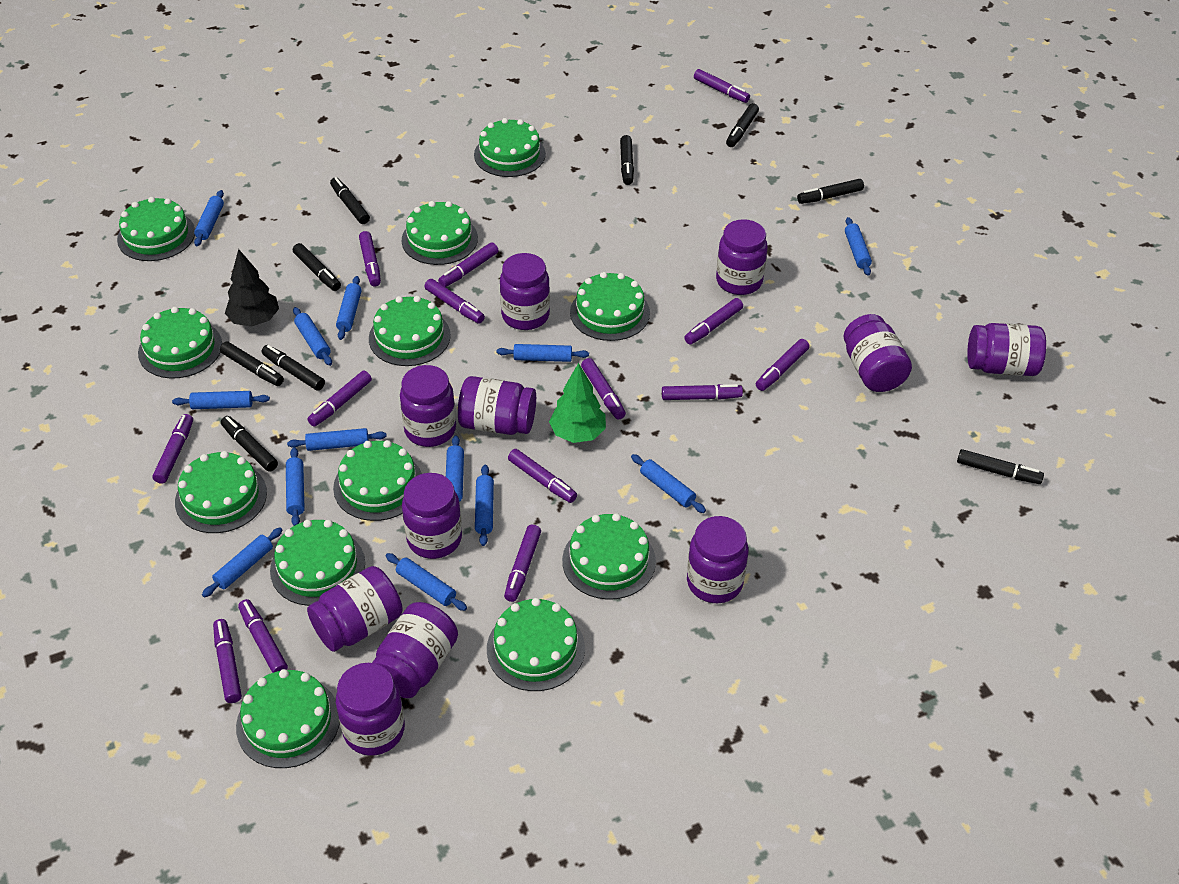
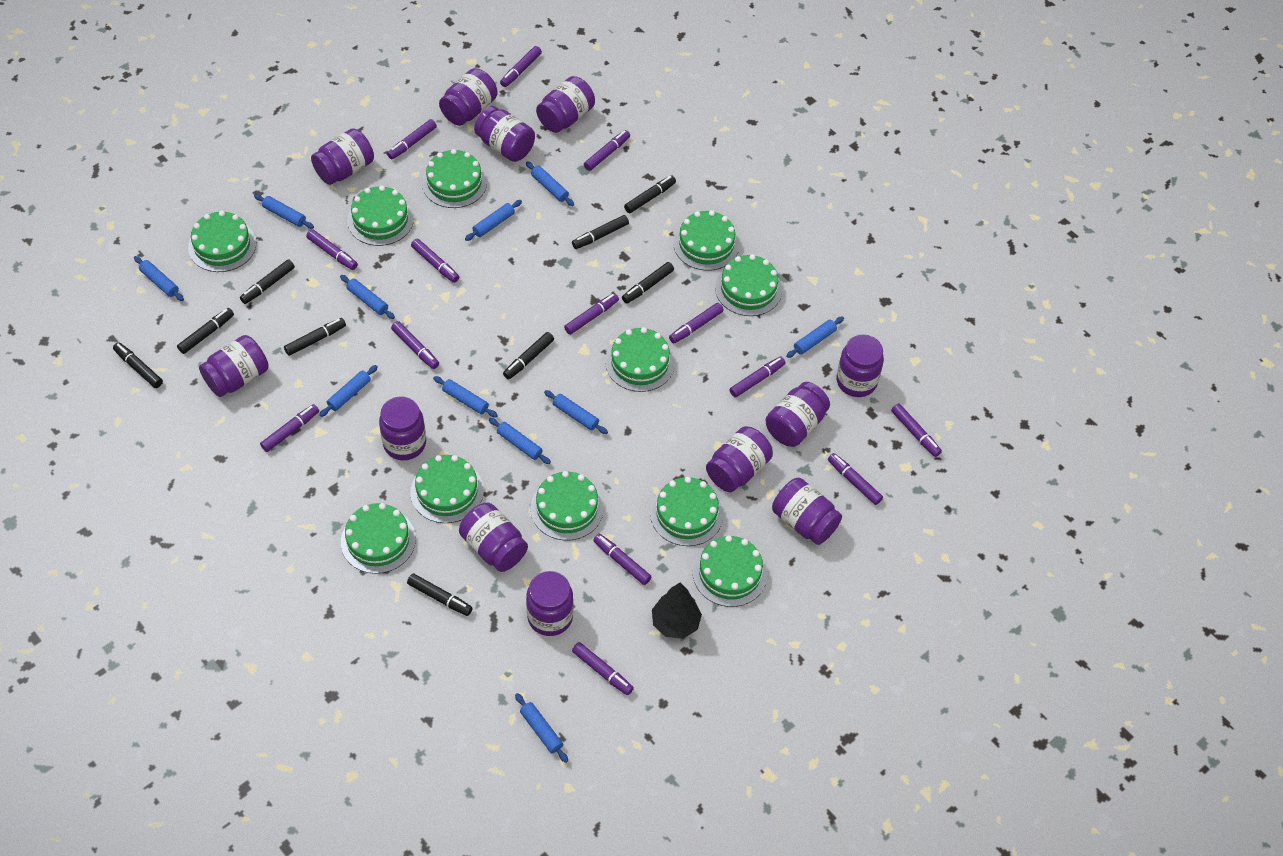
blue rolling pin: 13 -> 11
green cake: 12 -> 11
green tree: 1 -> 0
purple jar: 11 -> 12

